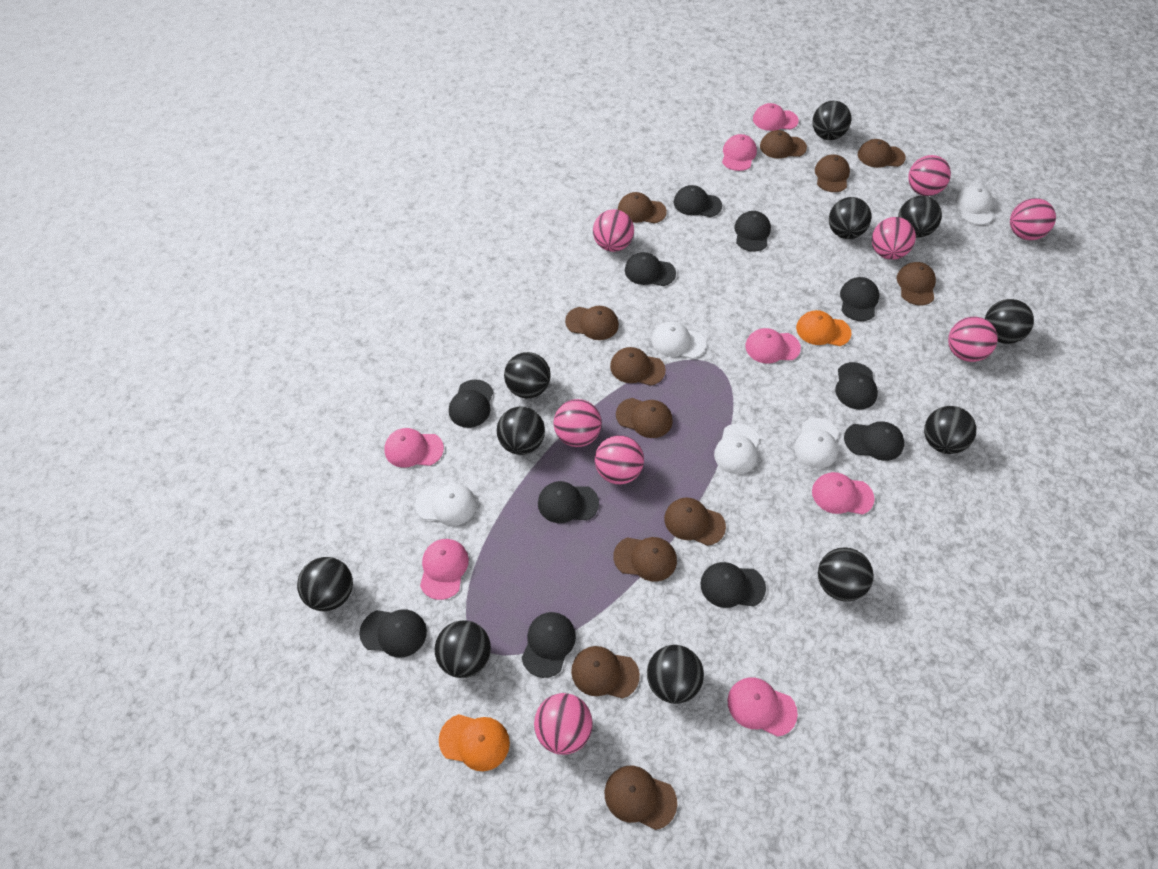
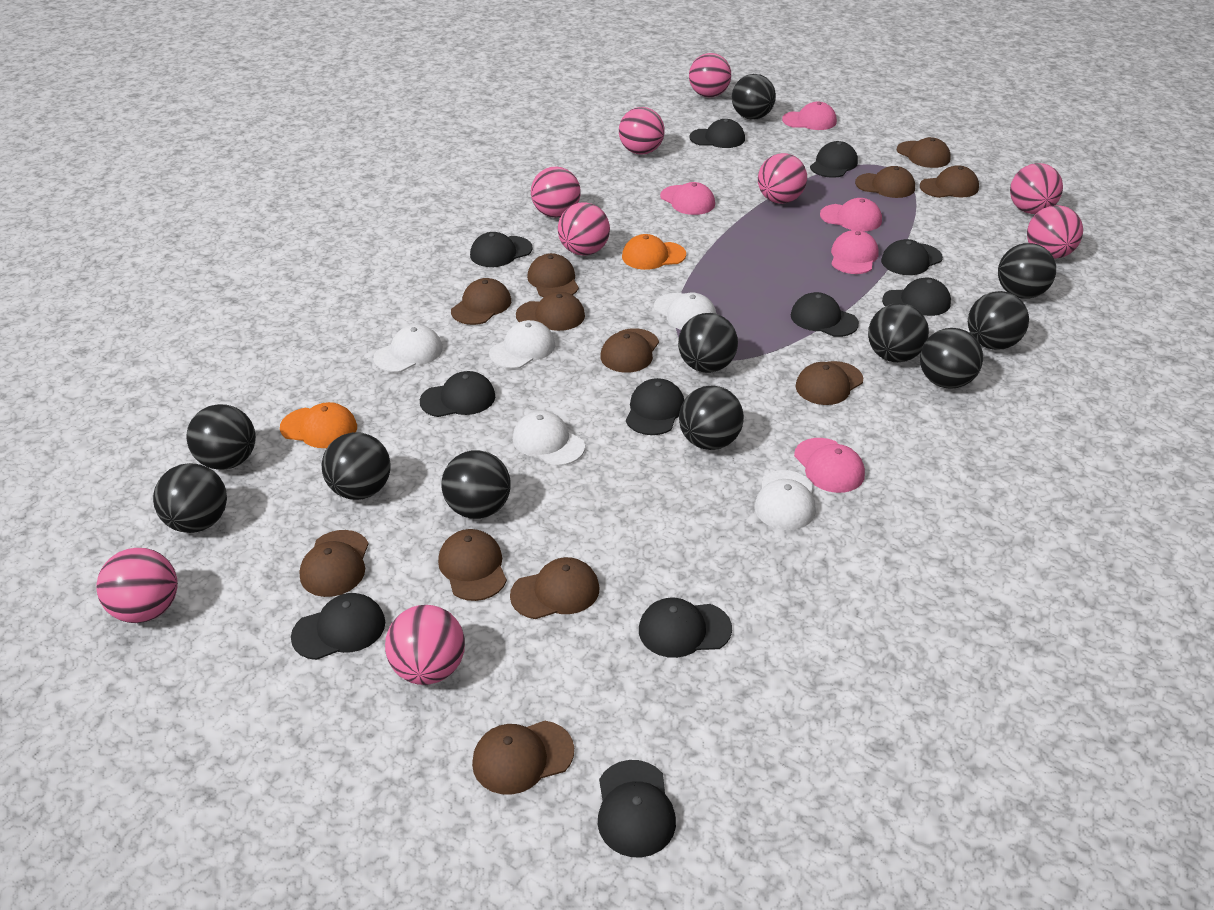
pink ball: 8 -> 9
pink cap: 7 -> 5

